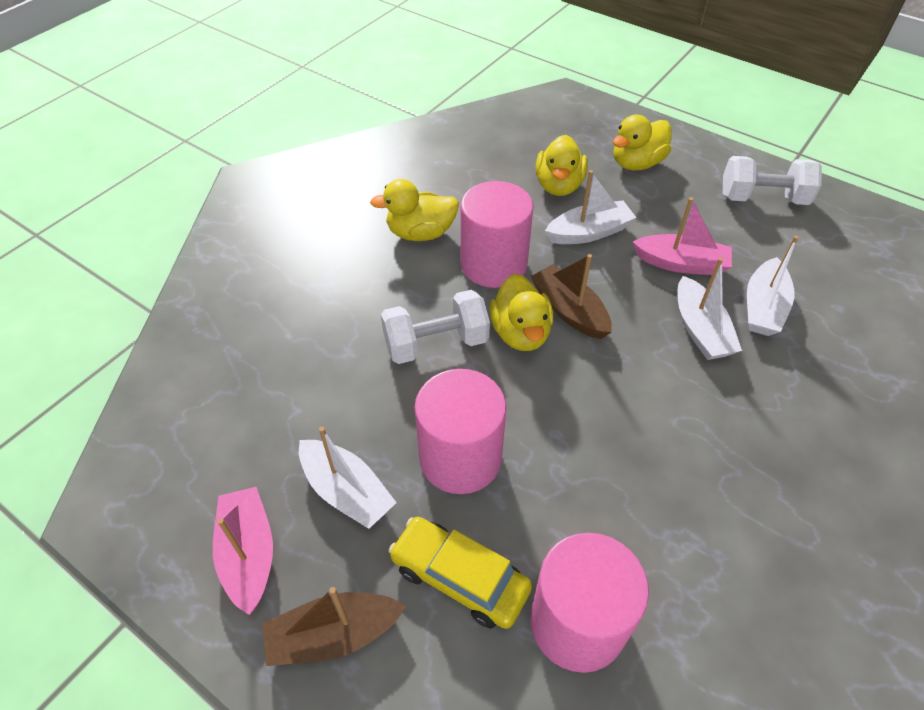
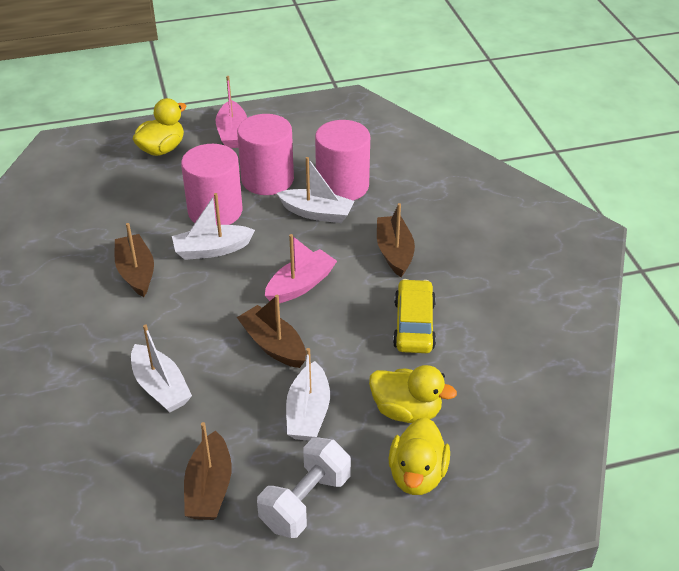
brown boat: 2 -> 4
white dumbbell: 2 -> 1
yellow duck: 4 -> 3

